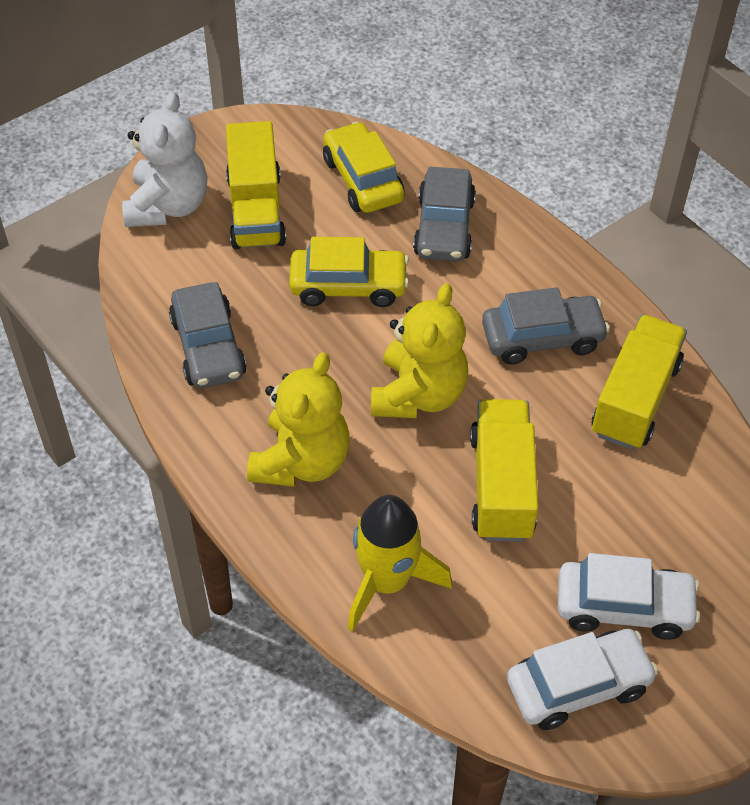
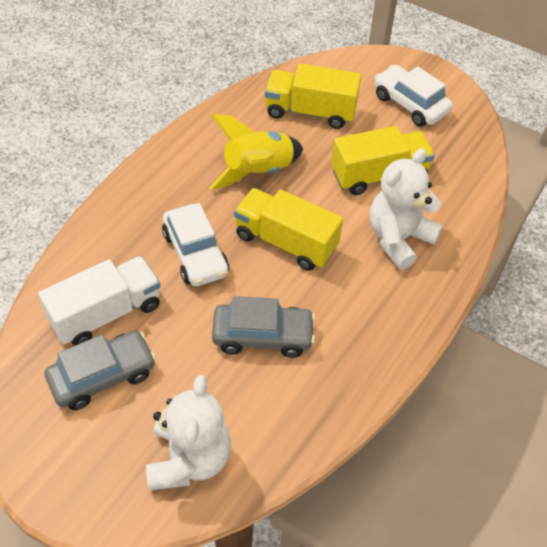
grey car: 3 -> 2
white teddy bear: 1 -> 2
white truck: 0 -> 1
yellow car: 2 -> 0
yellow teddy bear: 2 -> 0

